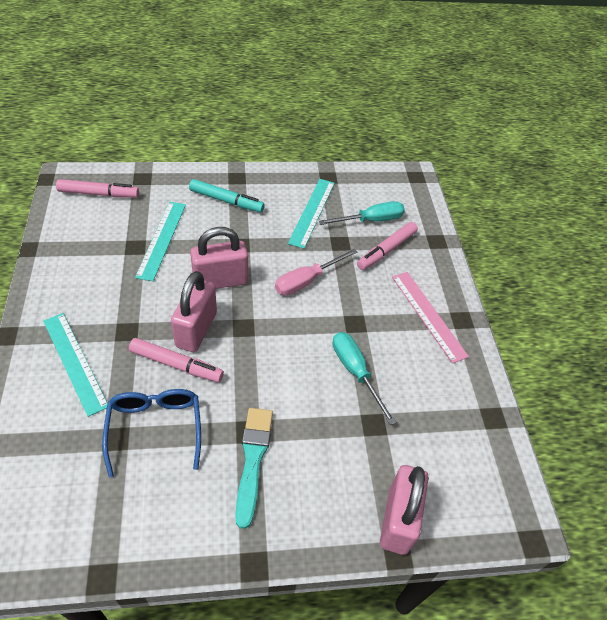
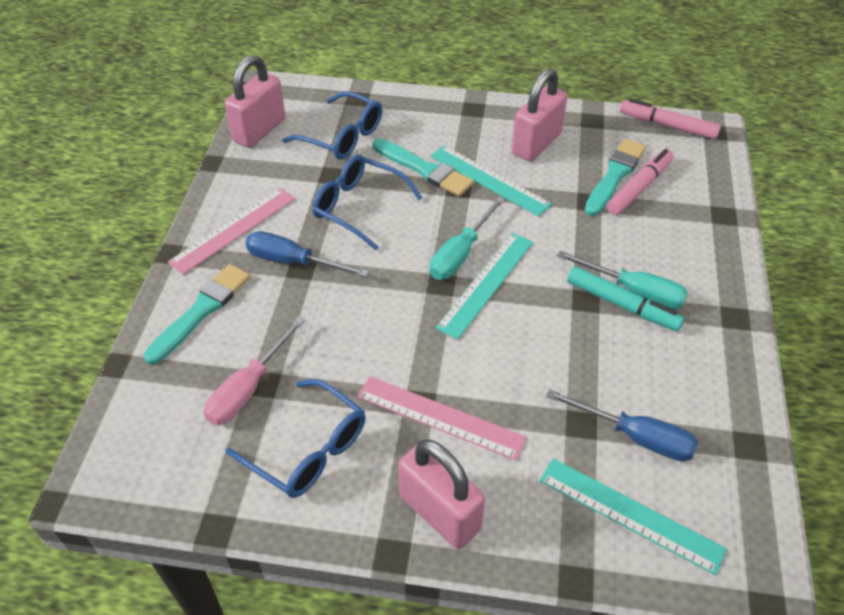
blue glasses: 1 -> 3
blue screwdriver: 0 -> 2
pink marker: 3 -> 2
pink ruler: 1 -> 2
turquoise brush: 1 -> 3

